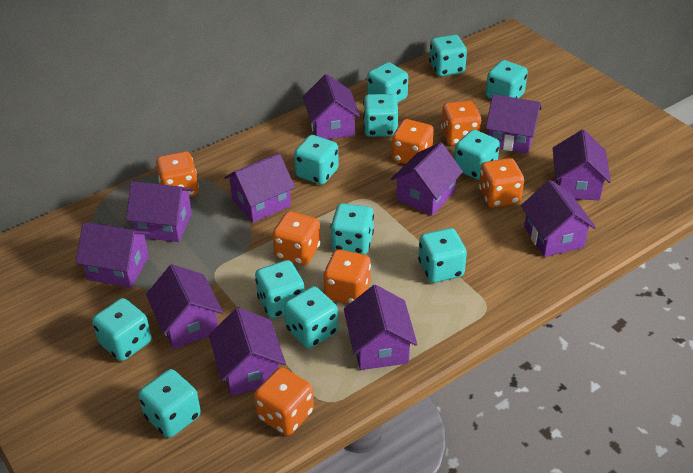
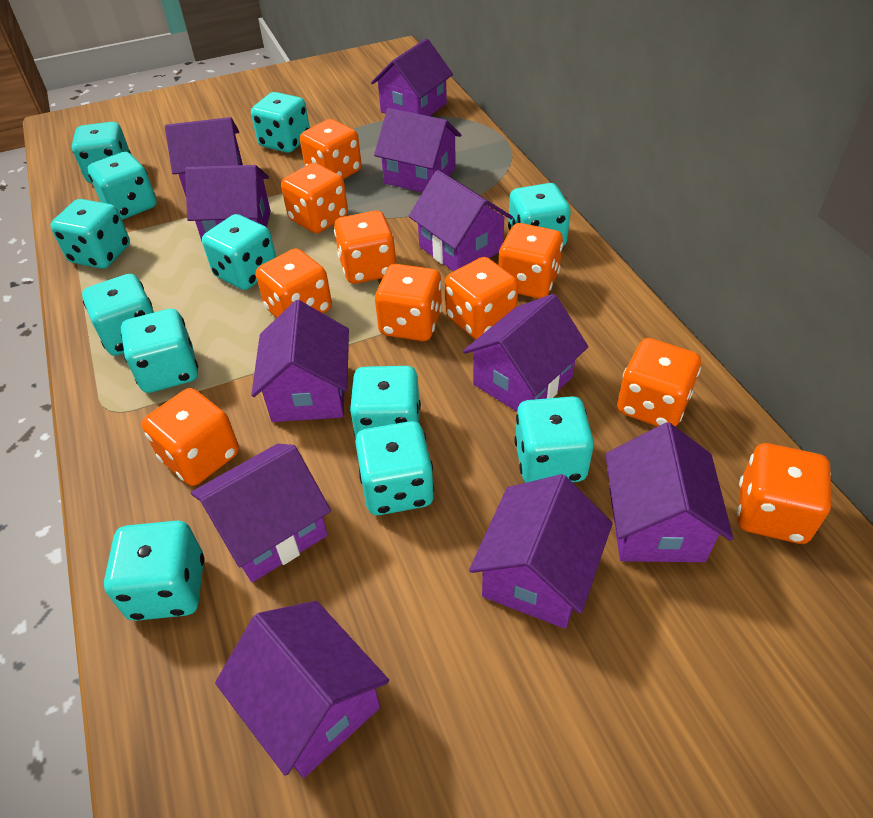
orange dice: 7 -> 10

